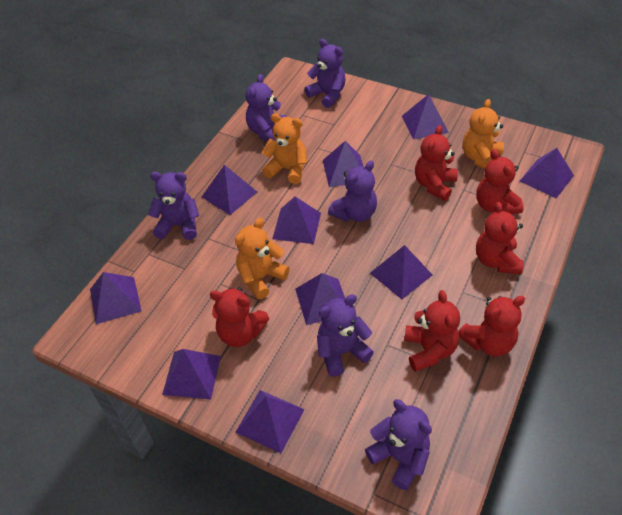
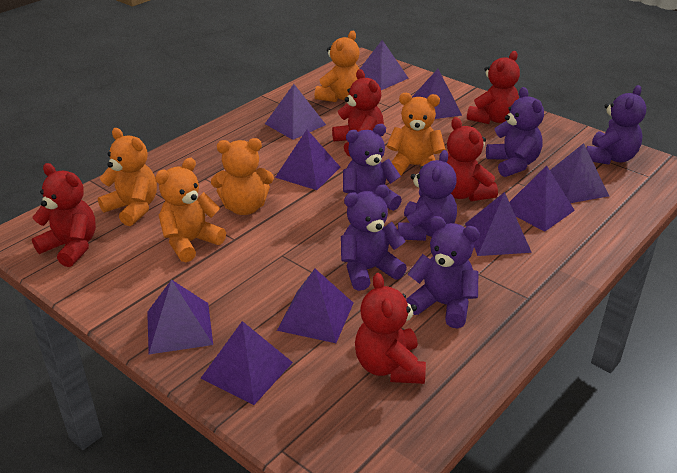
orange teddy bear: 3 -> 5
red teddy bear: 6 -> 5

